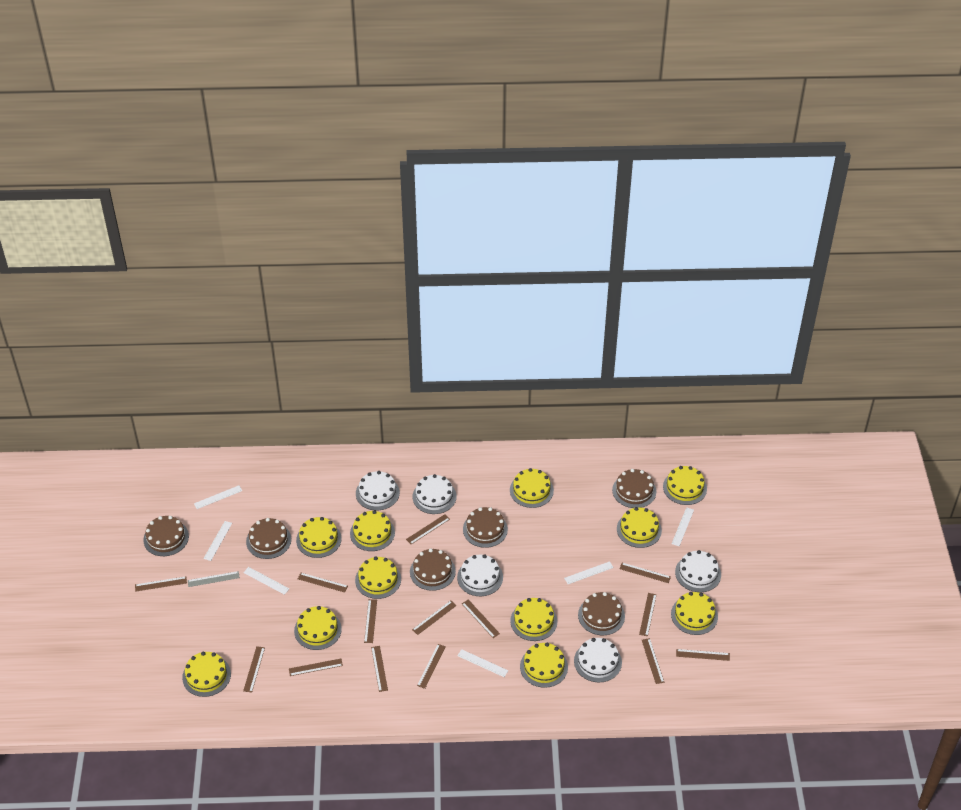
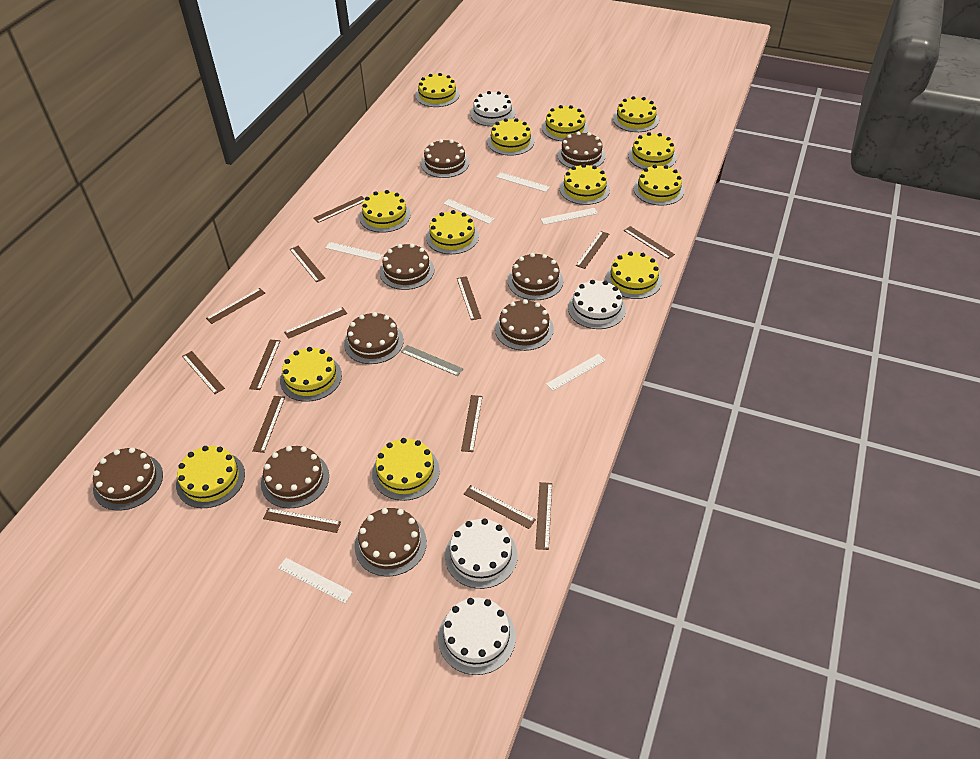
brown cake: 6 -> 9
white cake: 5 -> 4
yellow cake: 11 -> 13

